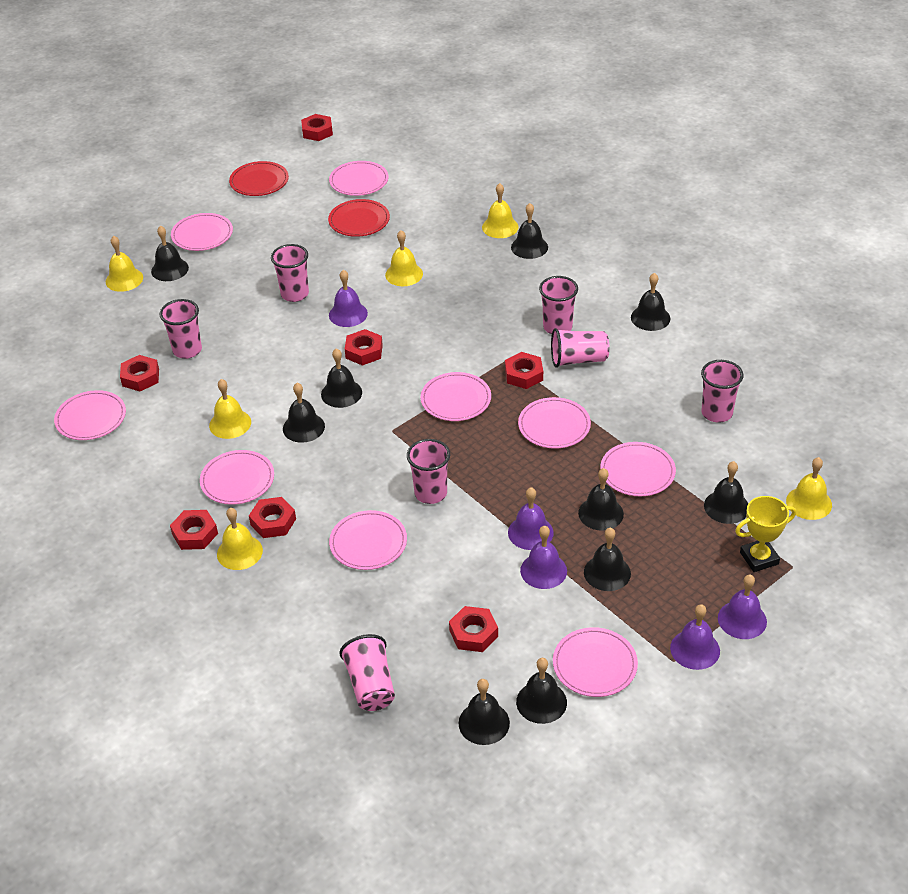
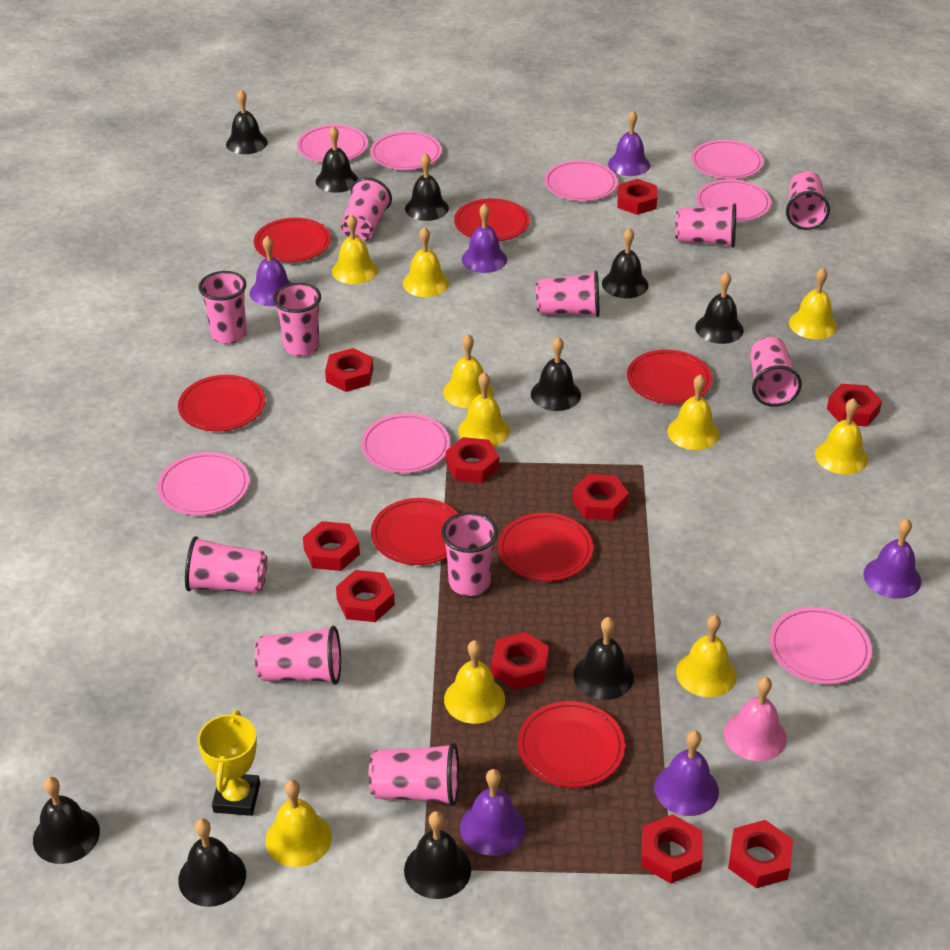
pink bell: 0 -> 1
pink cup: 7 -> 11
pink plate: 9 -> 8
purple bell: 5 -> 6
red nut: 7 -> 10
red plate: 2 -> 7
yellow bell: 6 -> 10

